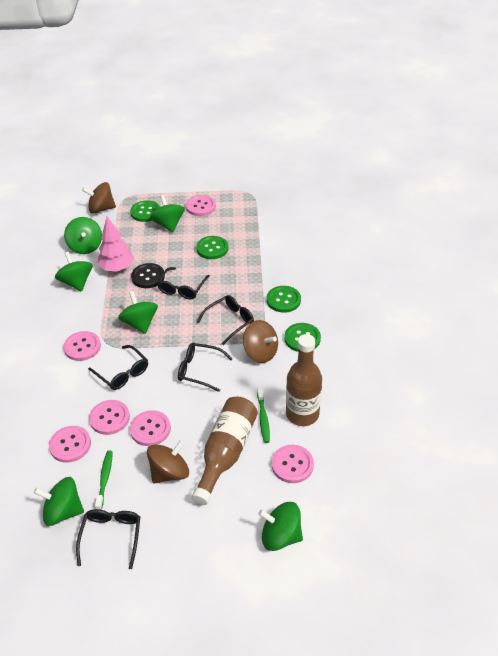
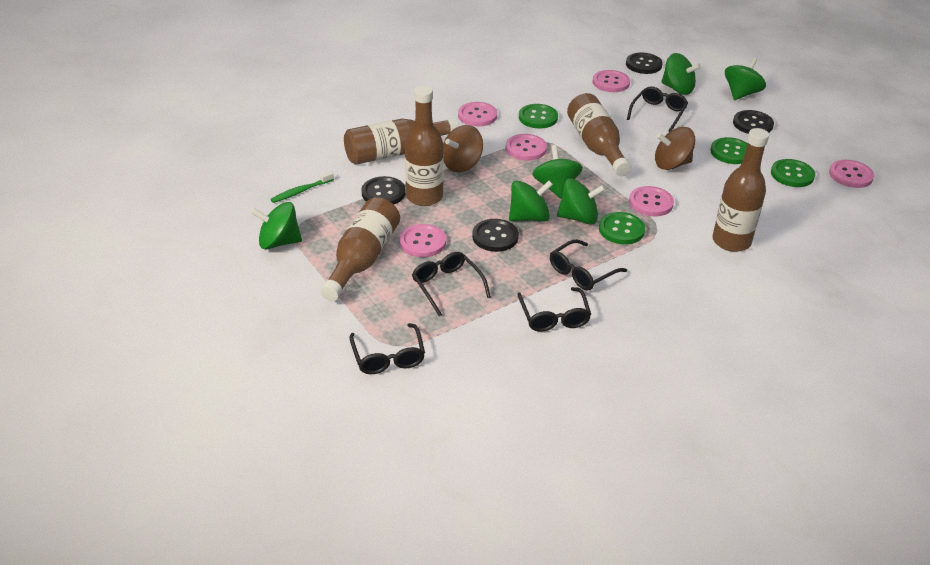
black button: 1 -> 4
brown bottle: 2 -> 5
brown spinning top: 3 -> 2
green toothbrush: 2 -> 1
pink tree: 1 -> 0

